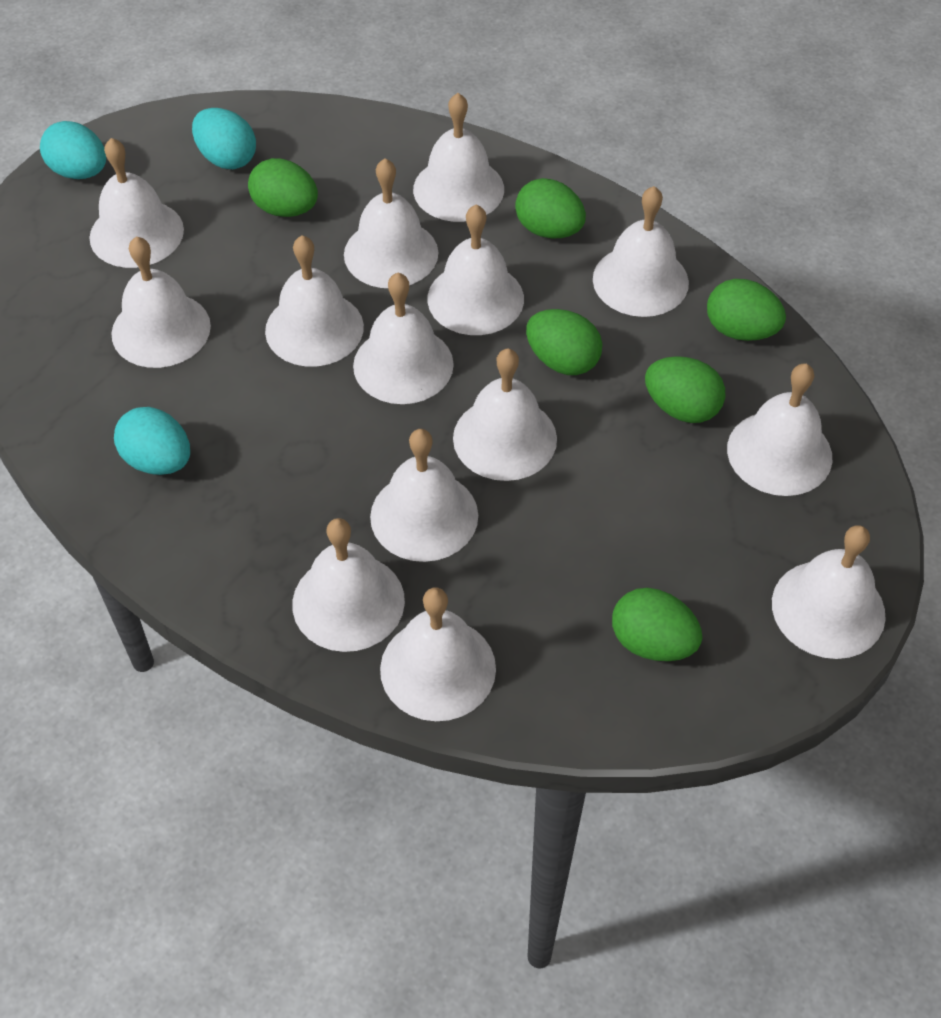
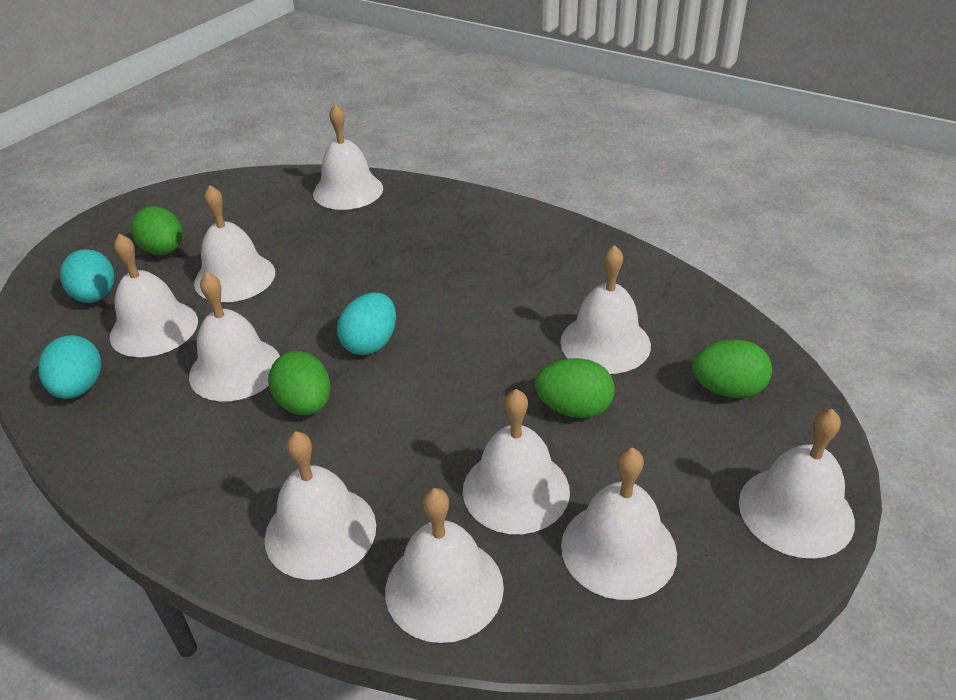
green egg: 6 -> 4
white bell: 14 -> 10

